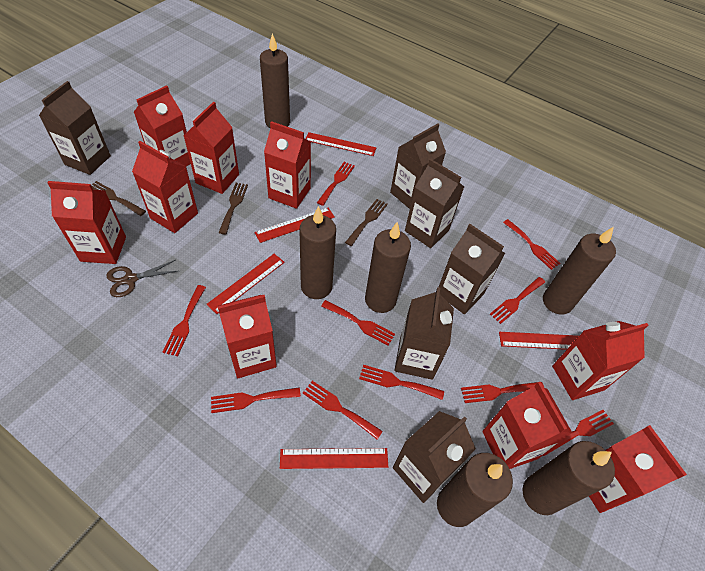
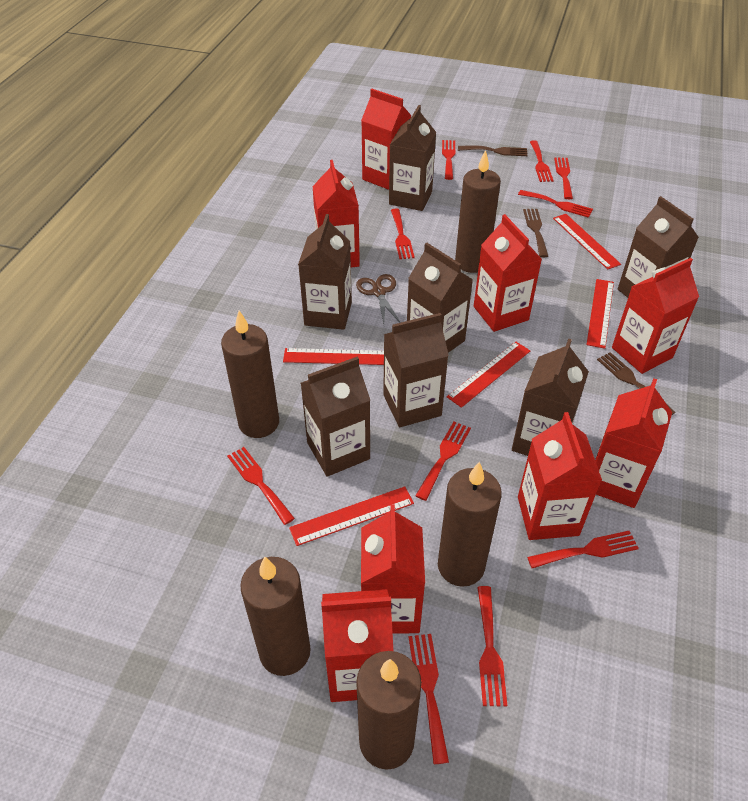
brown candle: 6 -> 5
brown carton: 6 -> 7
red carton: 9 -> 8

